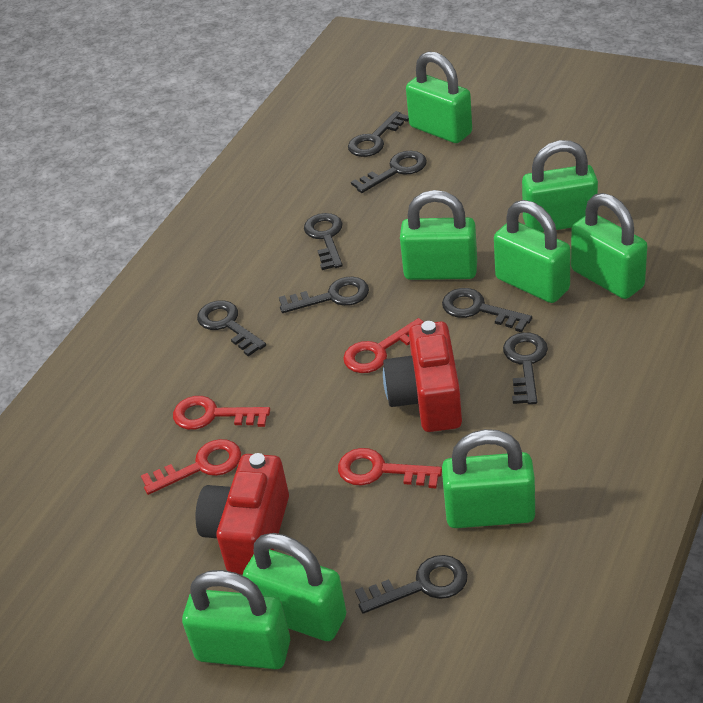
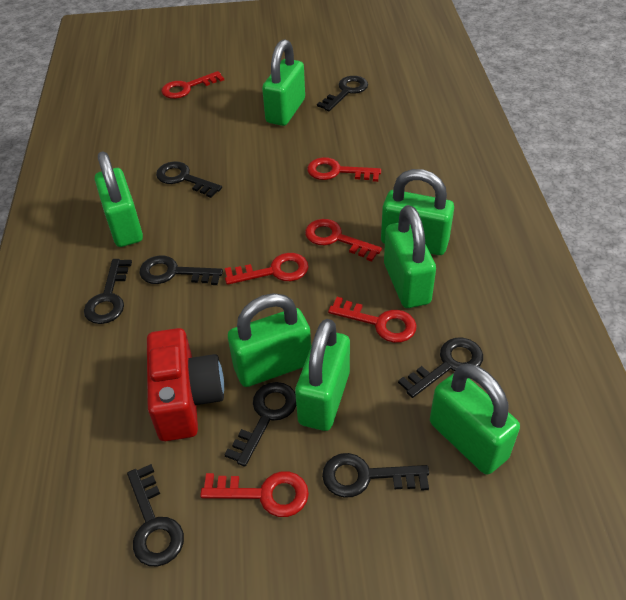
green padlock: 8 -> 7
red camera: 2 -> 1
red key: 4 -> 6

